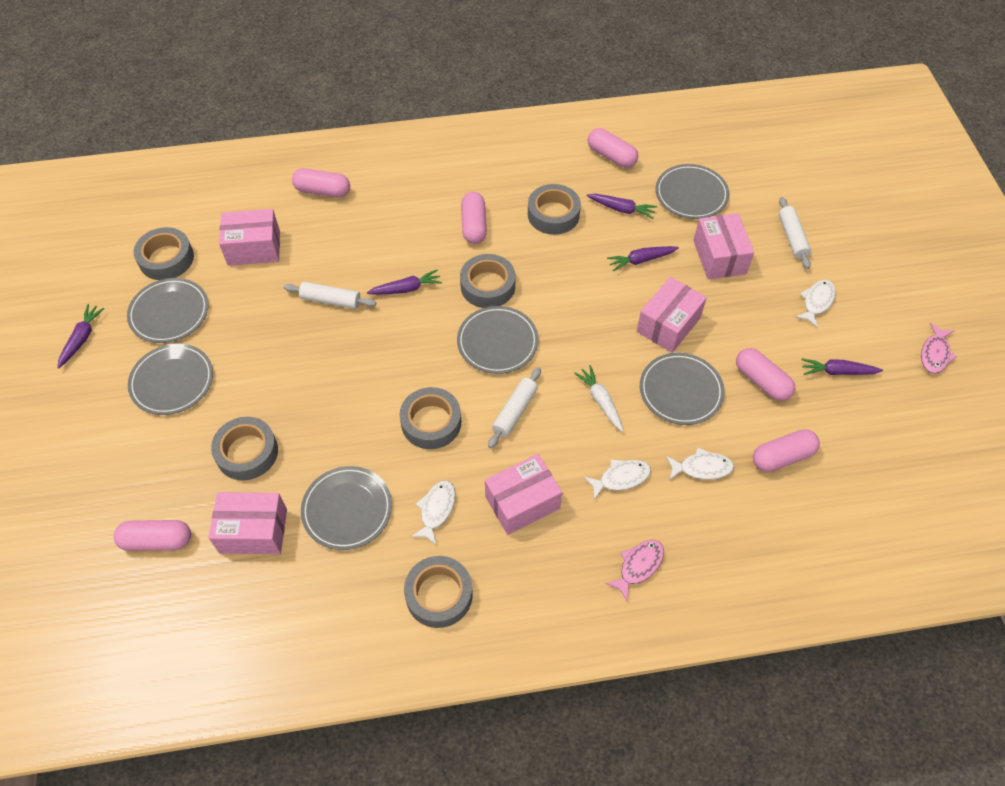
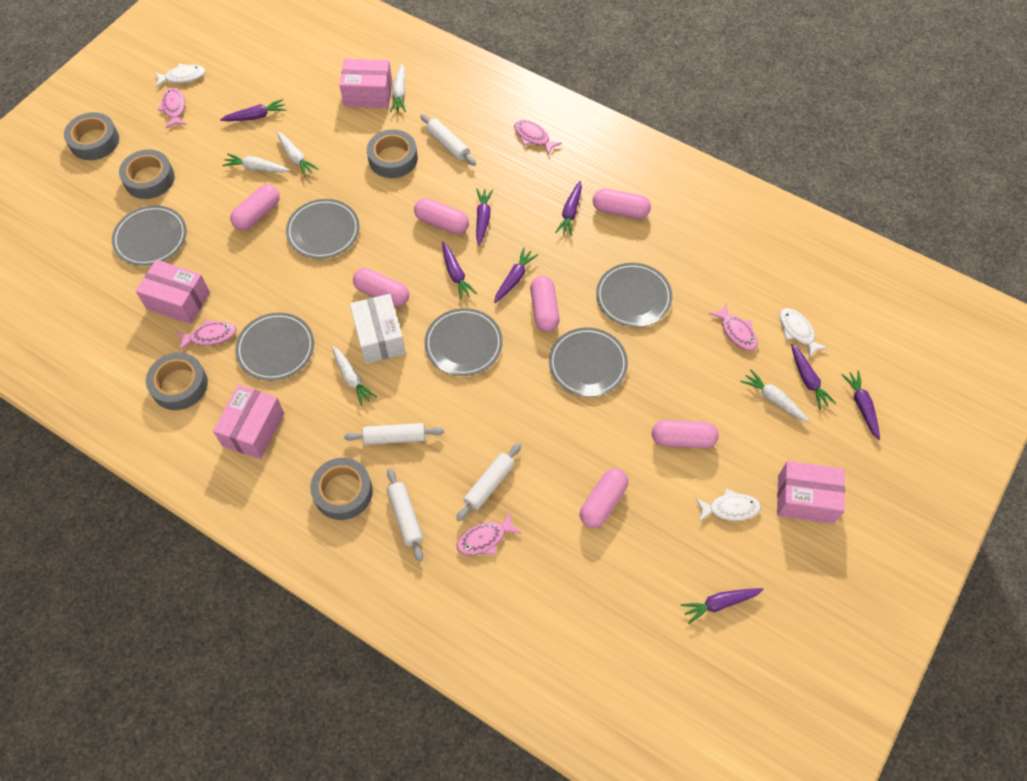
grey tape: 6 -> 5
pink box: 5 -> 4
pink capsule: 6 -> 7
pink fish: 2 -> 5
purple carrot: 5 -> 8
white box: 0 -> 1
white carrot: 1 -> 5
white fish: 4 -> 3
white rolling pin: 3 -> 4

